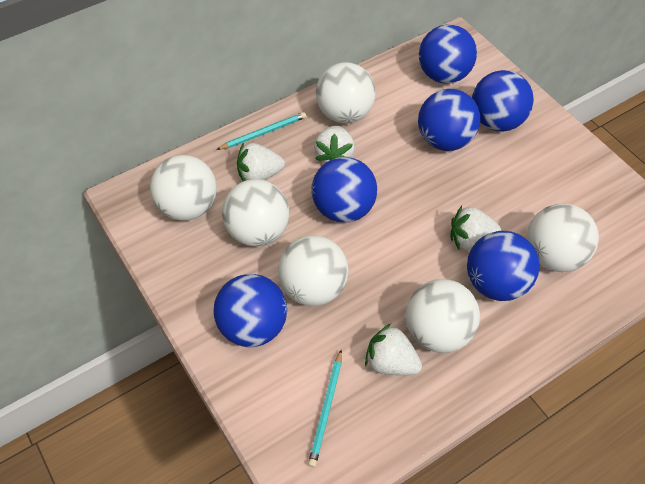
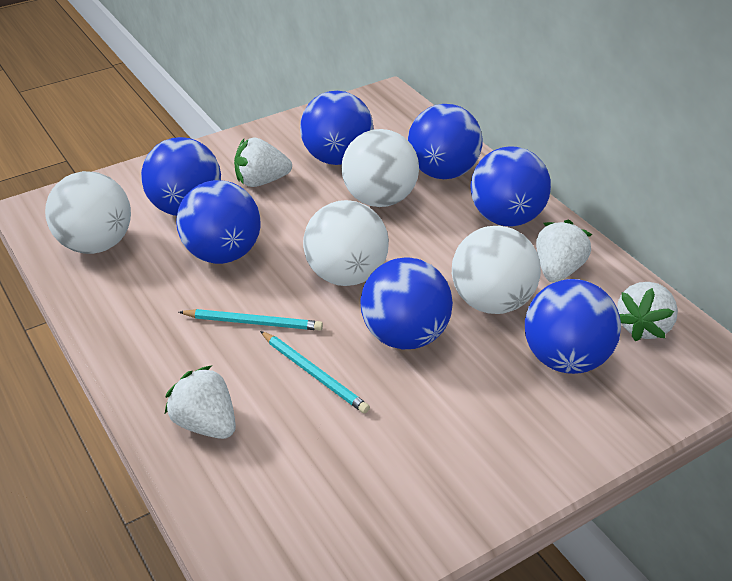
blue ball: 6 -> 7
white ball: 6 -> 4

